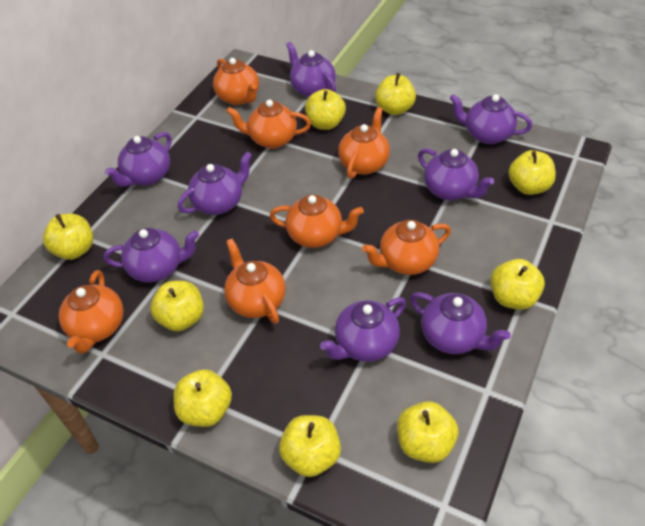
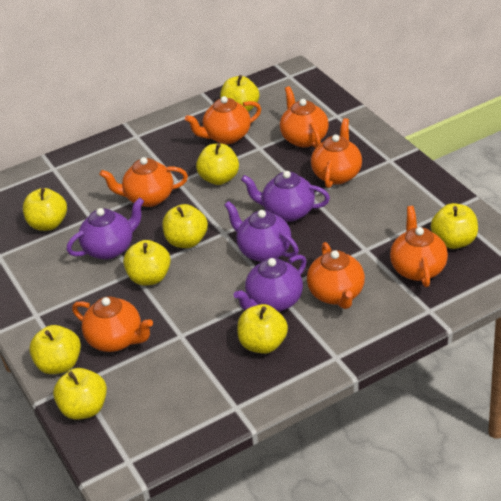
purple teapot: 8 -> 4

